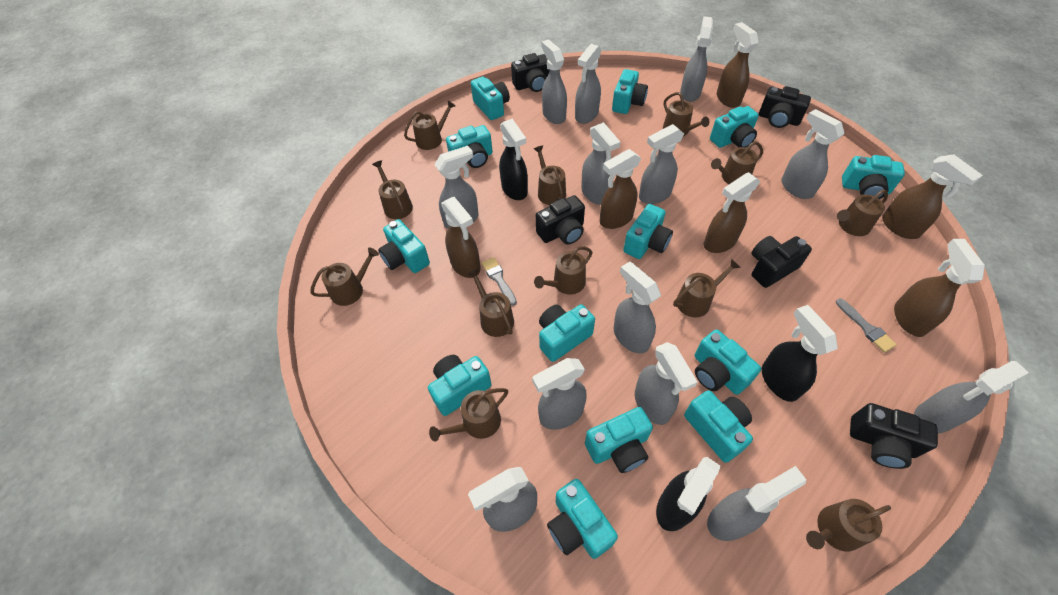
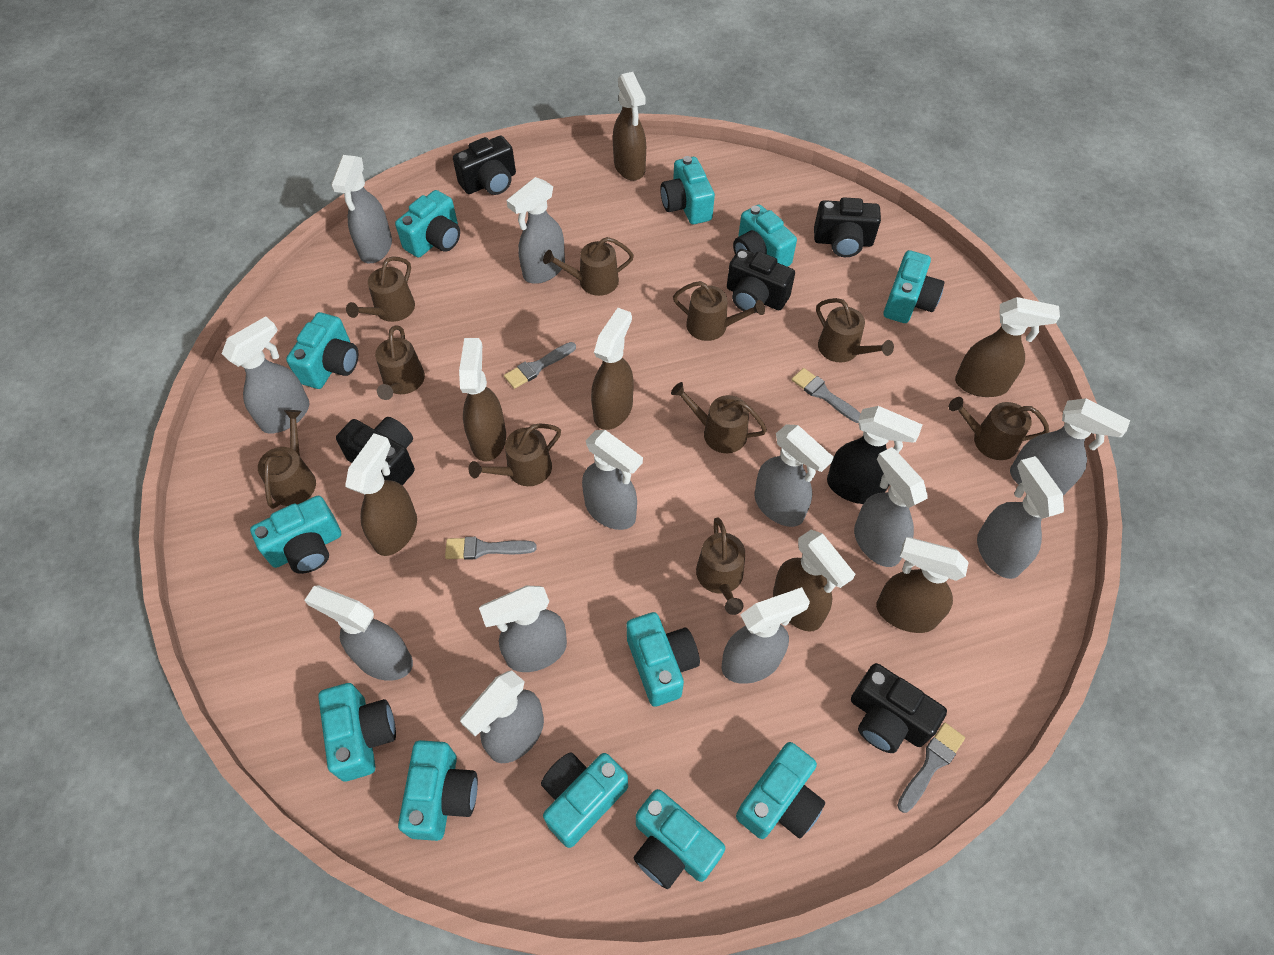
black spray bottle: 3 -> 1
brown spray bottle: 6 -> 7
brown watering can: 12 -> 10
grey brush: 2 -> 4
grey spray bottle: 13 -> 12
turquoise camera: 13 -> 12

